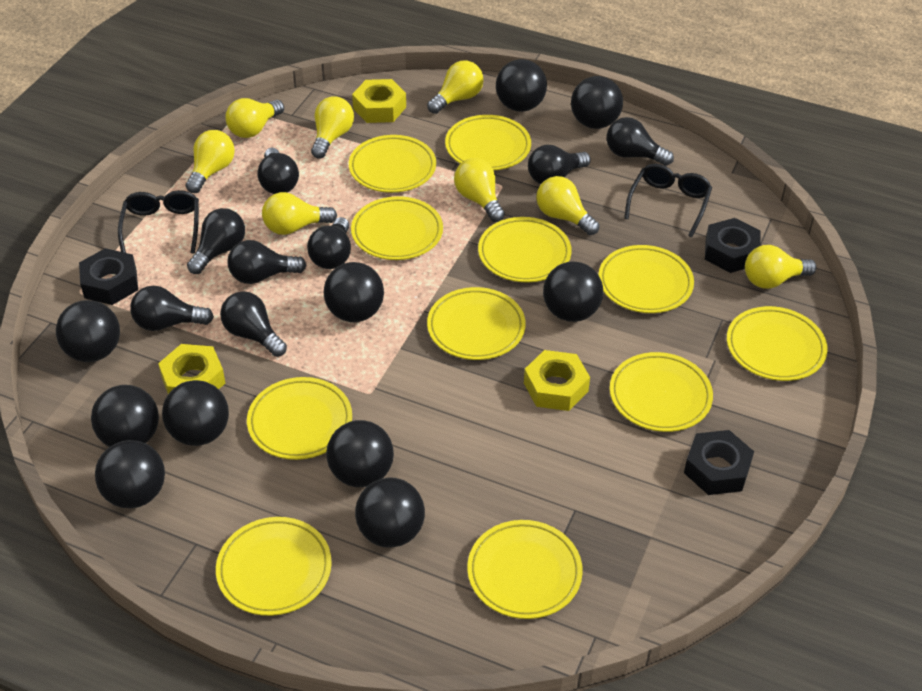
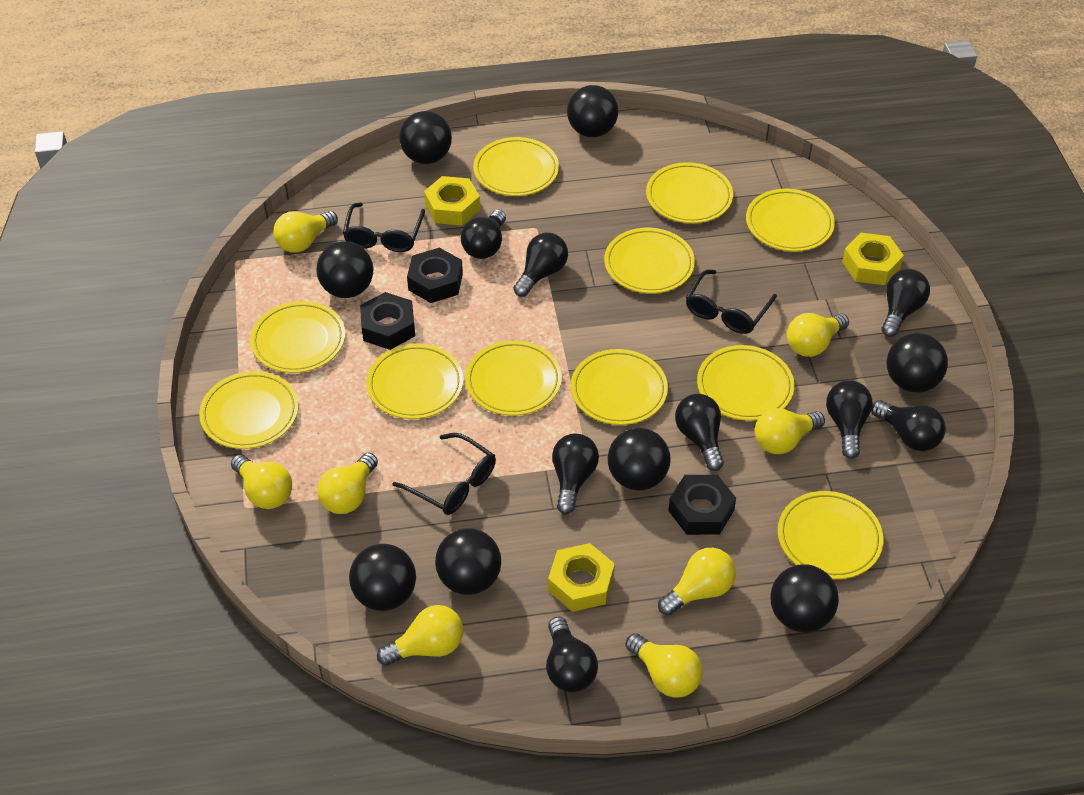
black ball: 10 -> 8
black glasses: 2 -> 3

